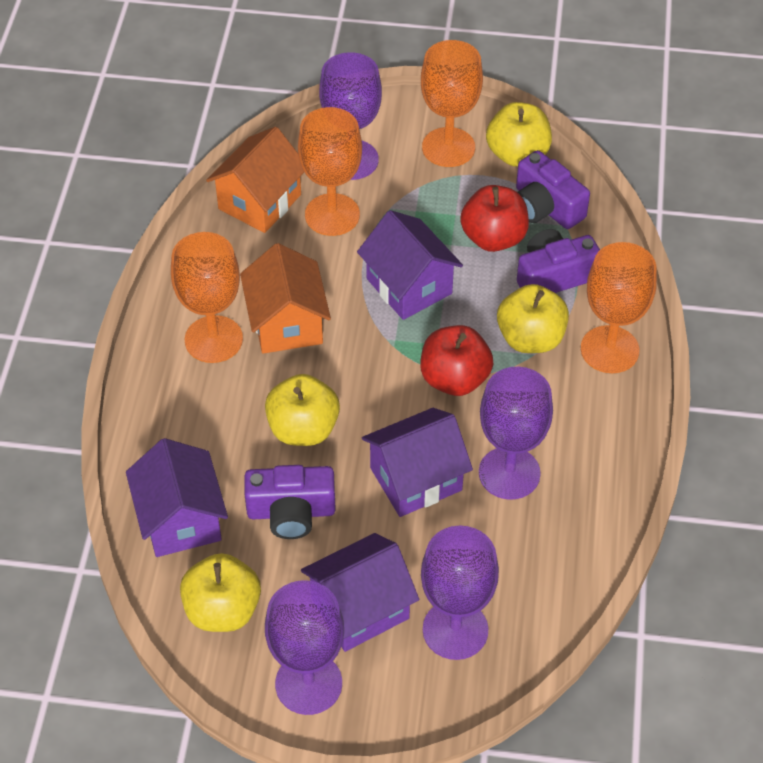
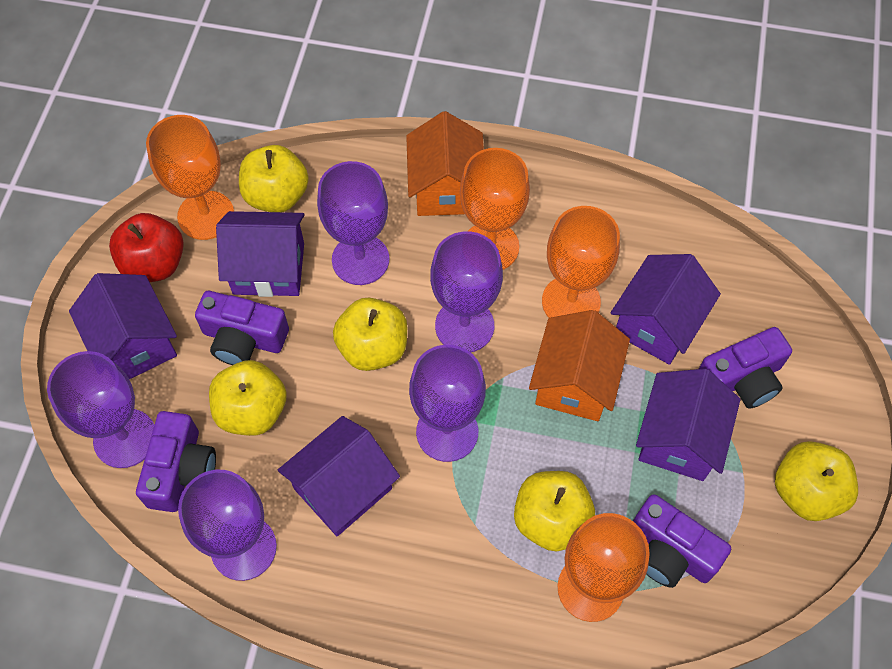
purple camera: 3 -> 4
purple goblet: 4 -> 5
purple house: 4 -> 5
red apple: 2 -> 1
yellow apple: 4 -> 5

